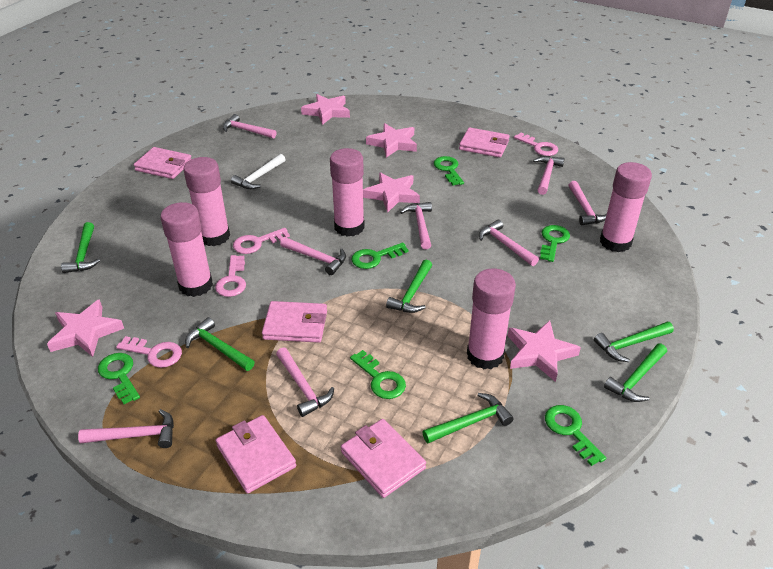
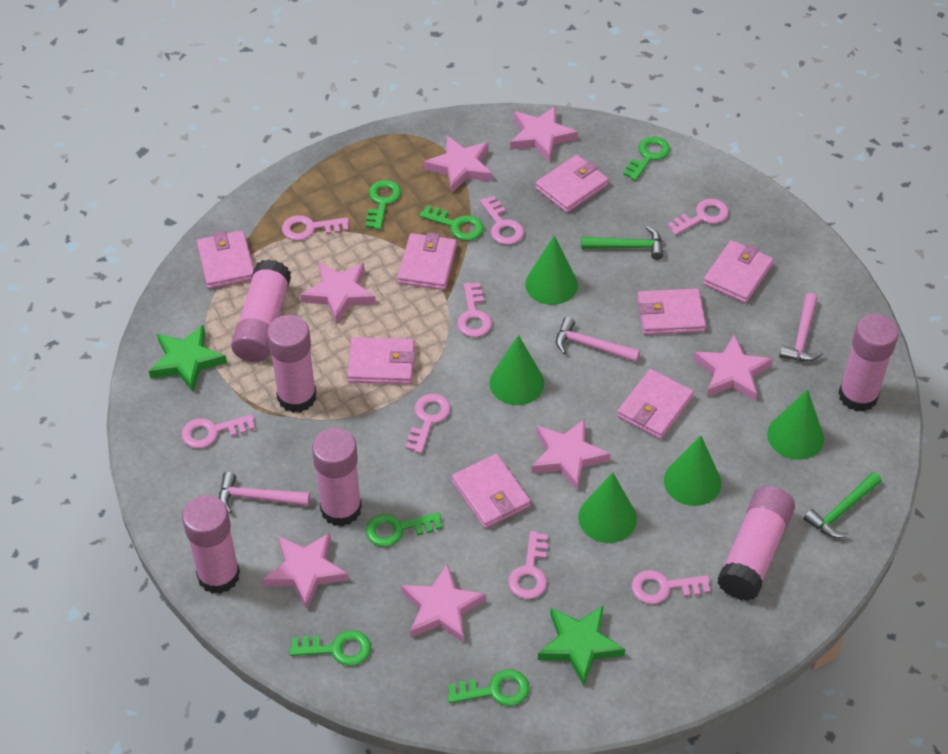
green cone: 0 -> 5
green hammer: 6 -> 2
green star: 0 -> 2
pink glue stick: 5 -> 6
pink hammer: 8 -> 3
pink key: 4 -> 8
pink star: 5 -> 7
pink wallet: 5 -> 8
white hammer: 1 -> 0

